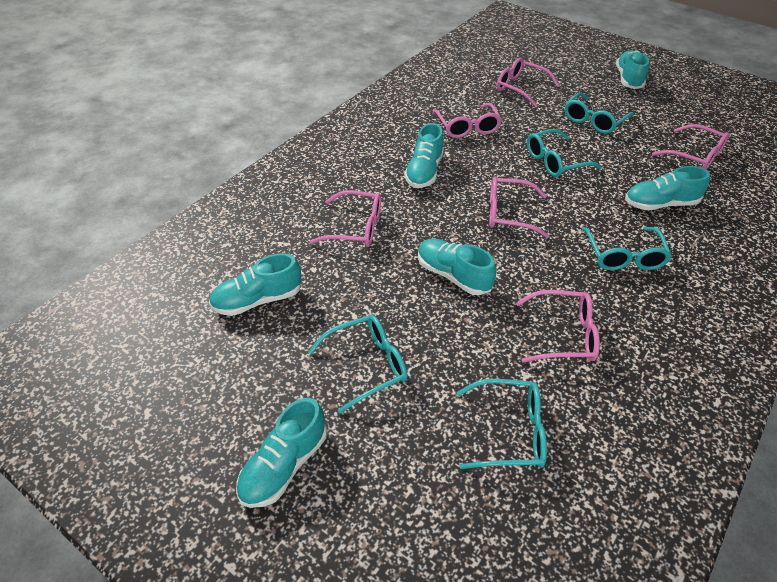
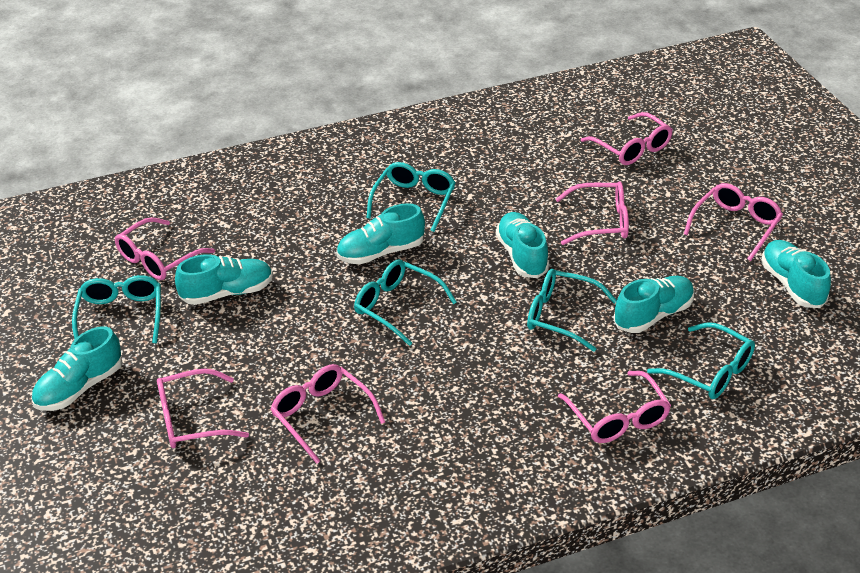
pink glasses: 6 -> 7

